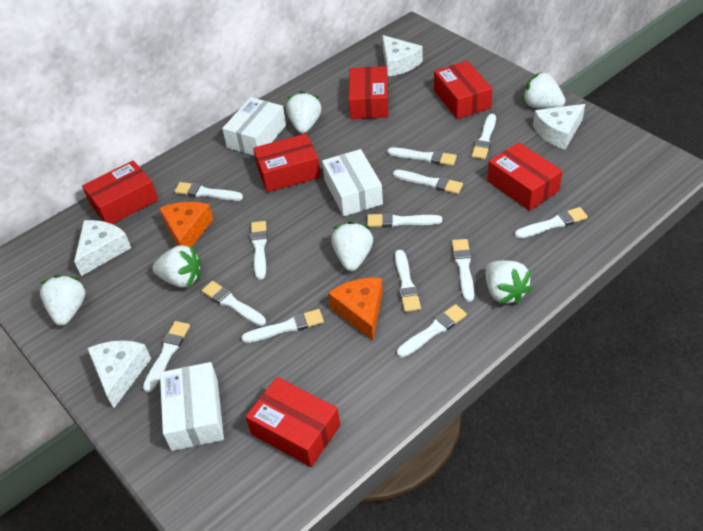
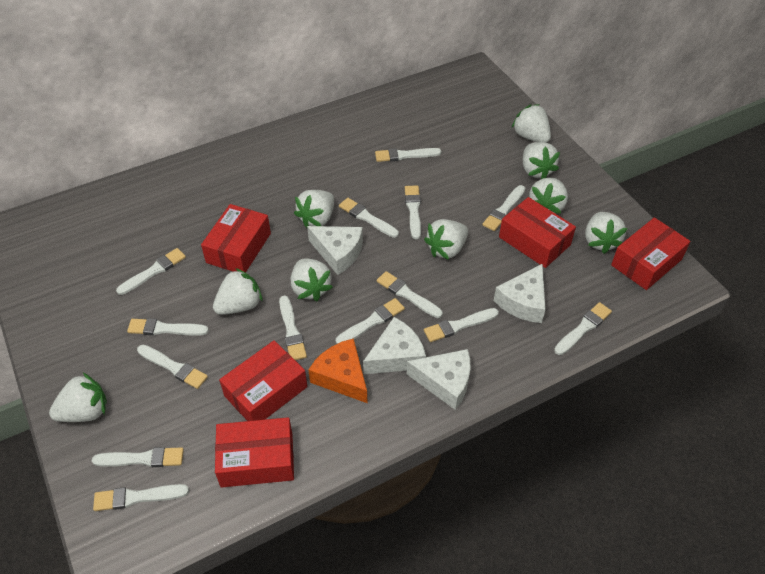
orange cheese: 2 -> 1
red box: 6 -> 5
white box: 3 -> 0
white brush: 13 -> 14
white strawberry: 6 -> 9

